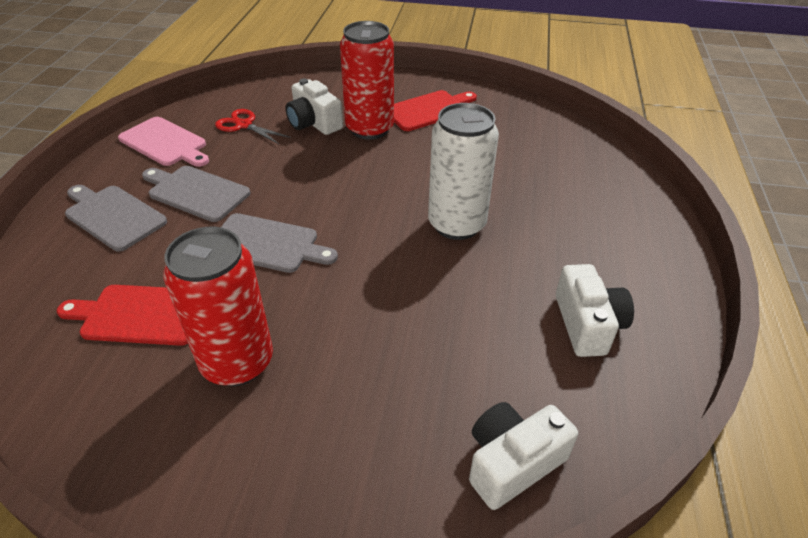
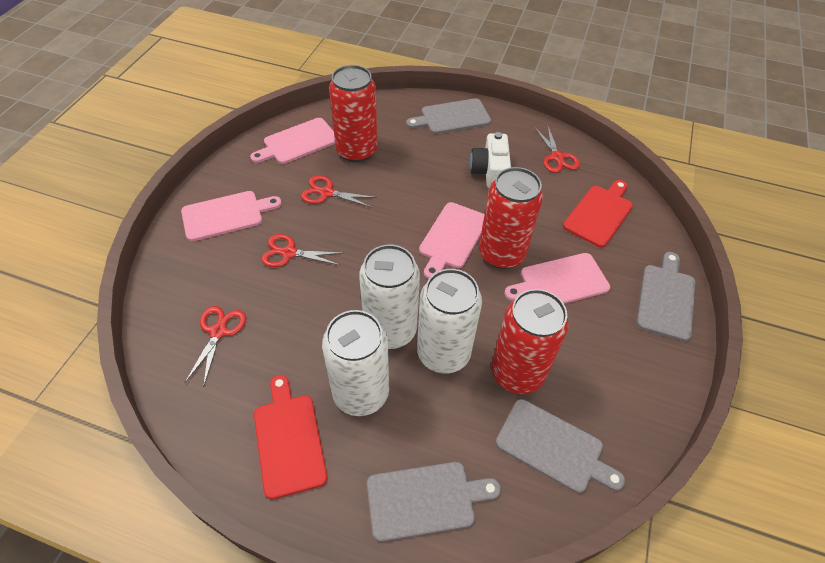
grey cutting board: 3 -> 4
pink cutting board: 1 -> 4
red can: 2 -> 3
red scissors: 1 -> 4
white camera: 3 -> 1
white can: 1 -> 3

